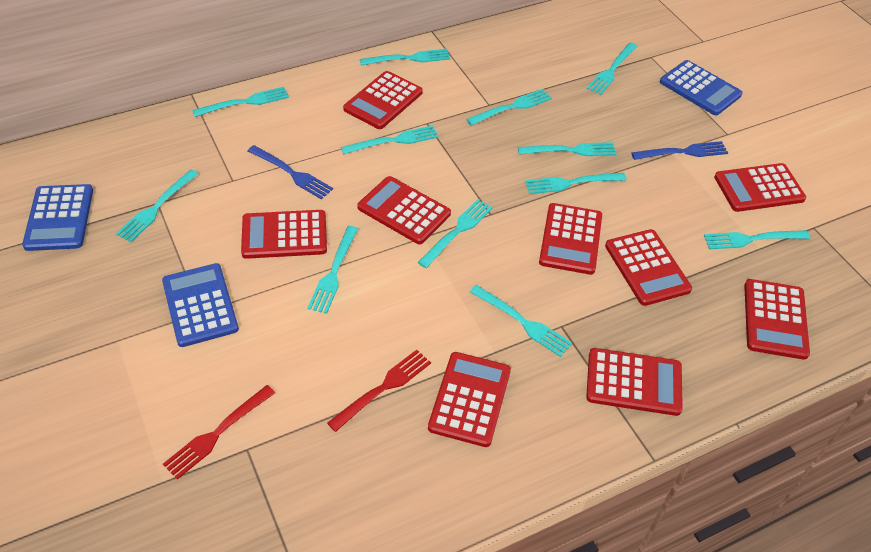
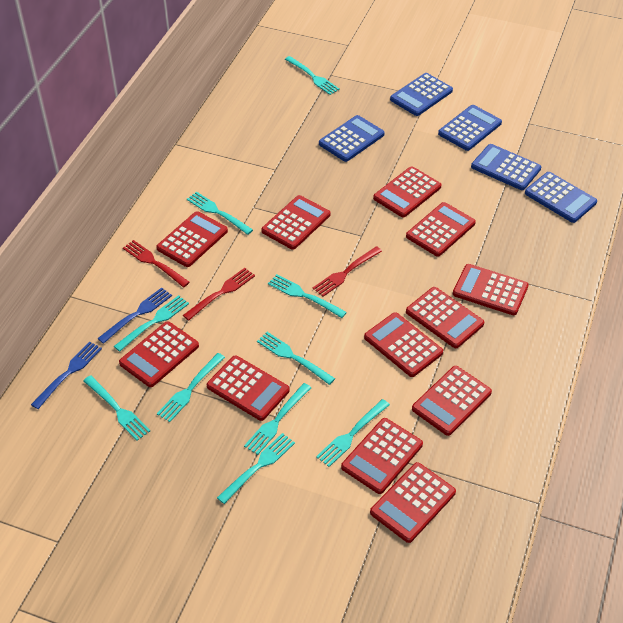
blue calculator: 3 -> 5
red calculator: 9 -> 12
red fork: 2 -> 3
turquoise fork: 12 -> 10

